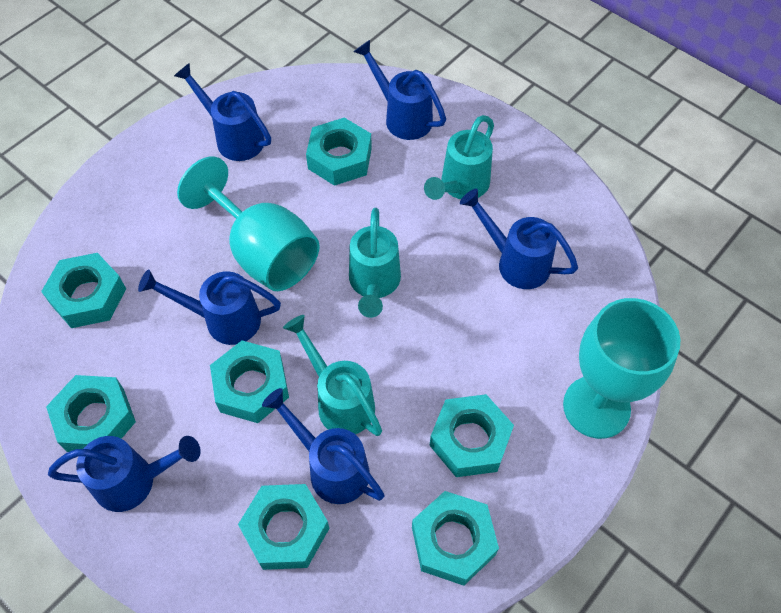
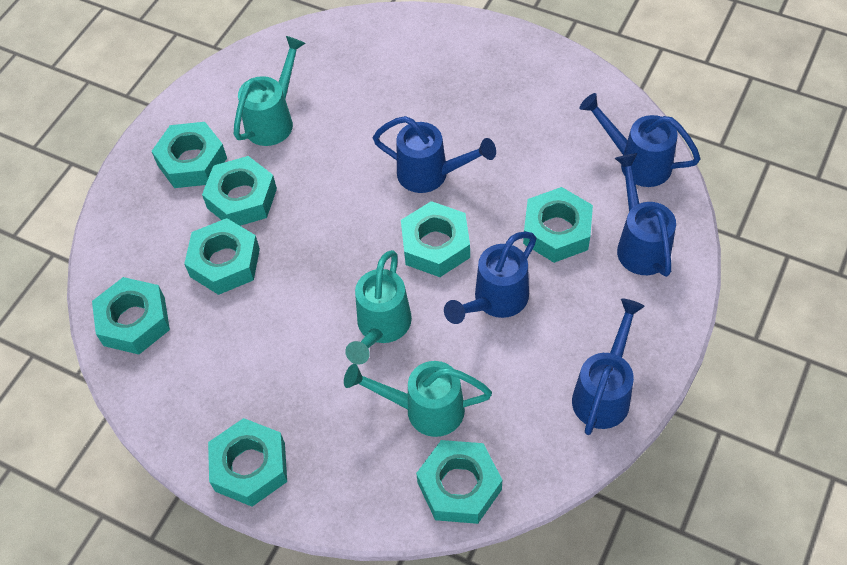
blue watering can: 6 -> 5
turquoise goblet: 2 -> 0
turquoise nut: 7 -> 8

